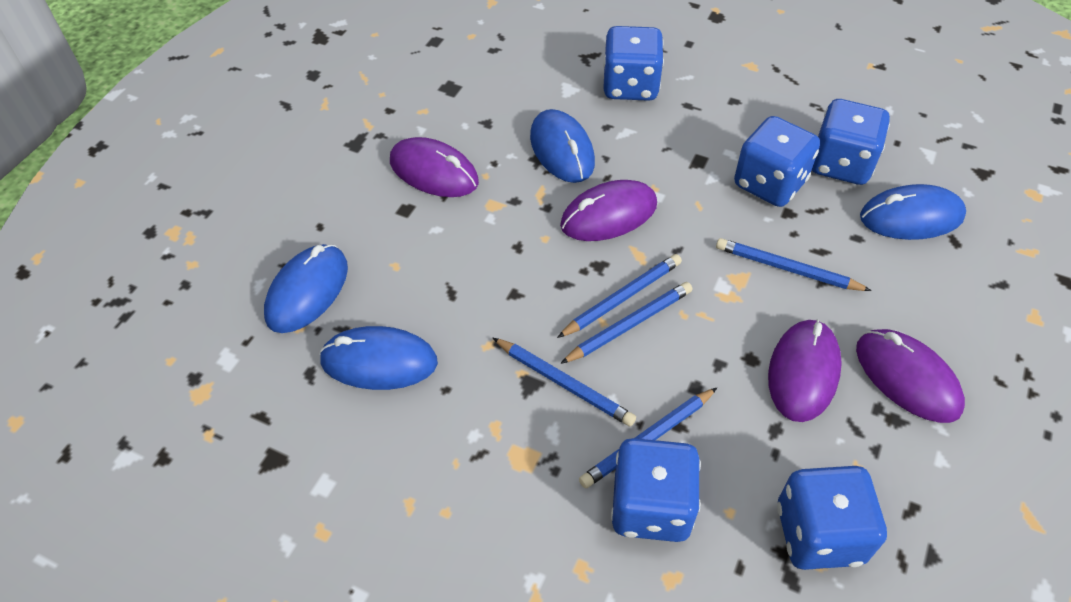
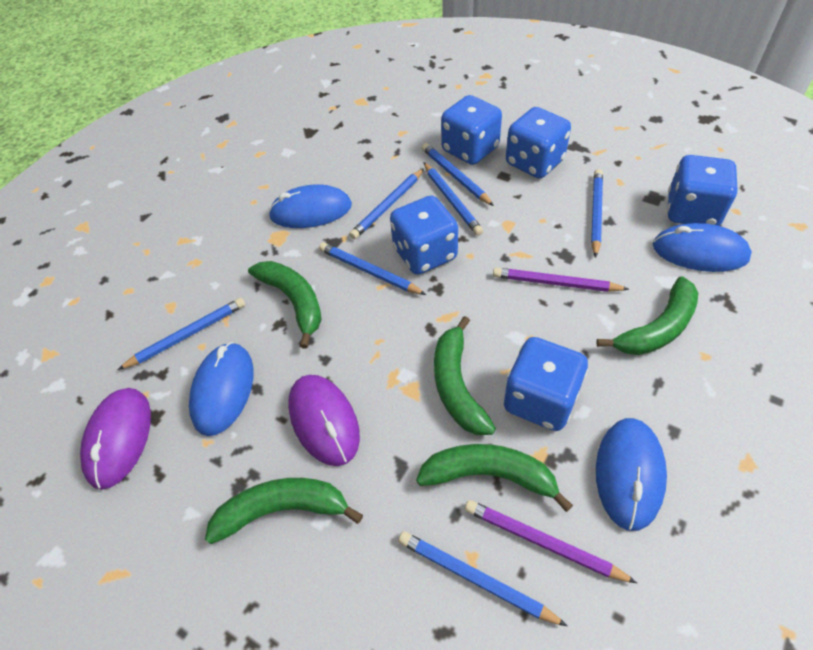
blue pencil: 5 -> 7
green banana: 0 -> 5
purple mouse: 4 -> 2
purple pencil: 0 -> 2

